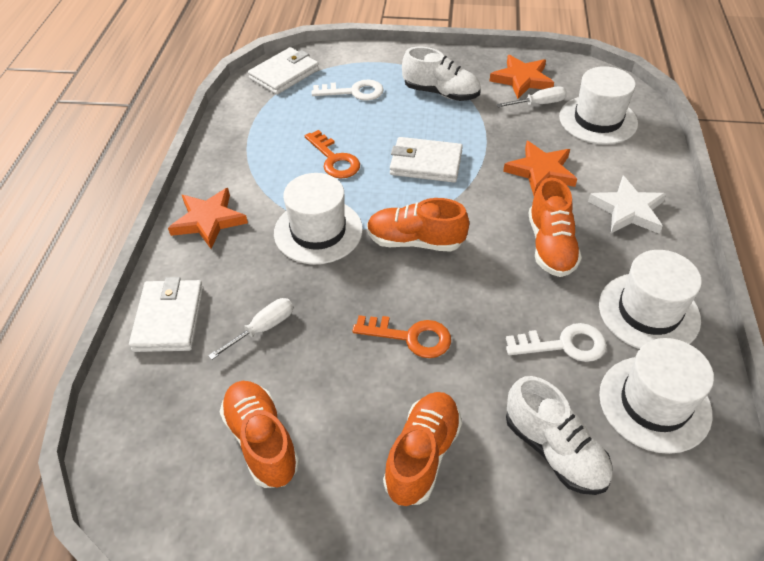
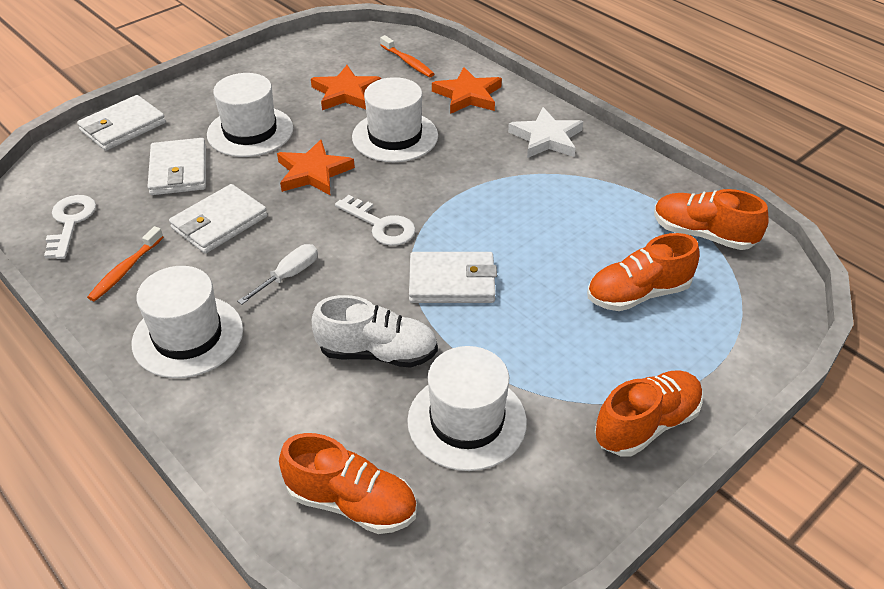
orange key: 2 -> 0
orange toothbrush: 0 -> 2
white screwdriver: 2 -> 1
white shoe: 2 -> 1
white wallet: 3 -> 4

